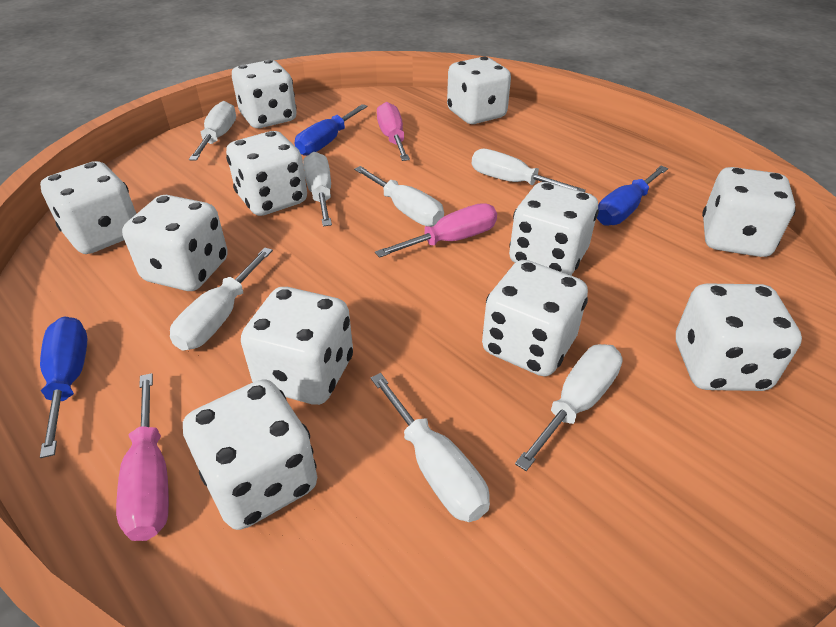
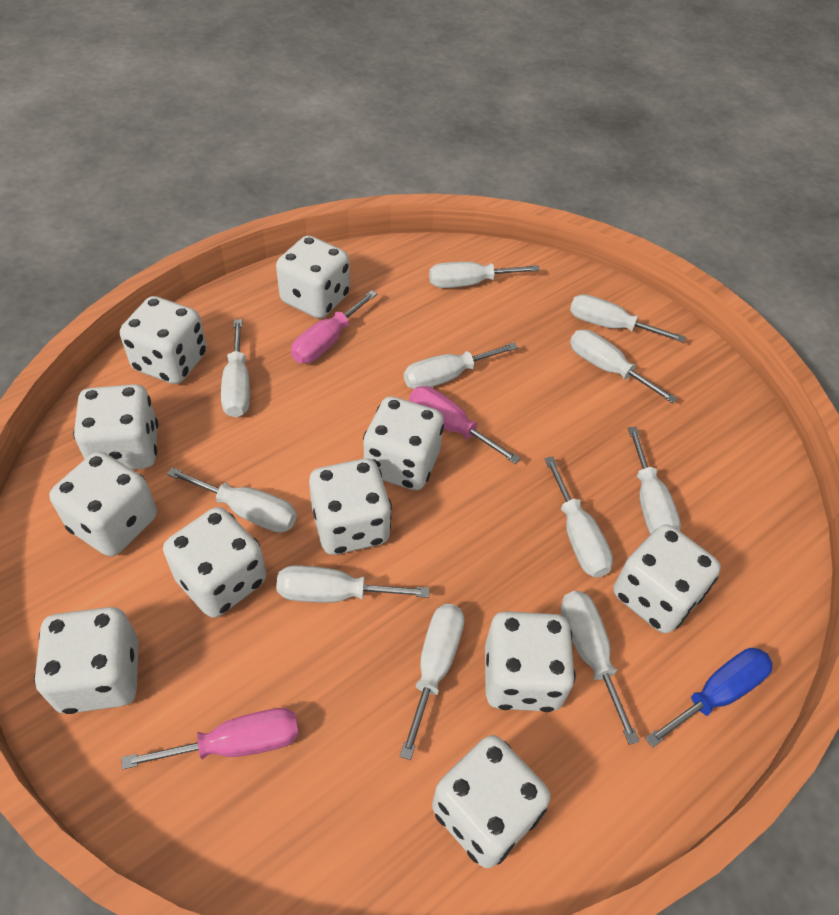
blue screwdriver: 3 -> 1
white screwdriver: 7 -> 11

